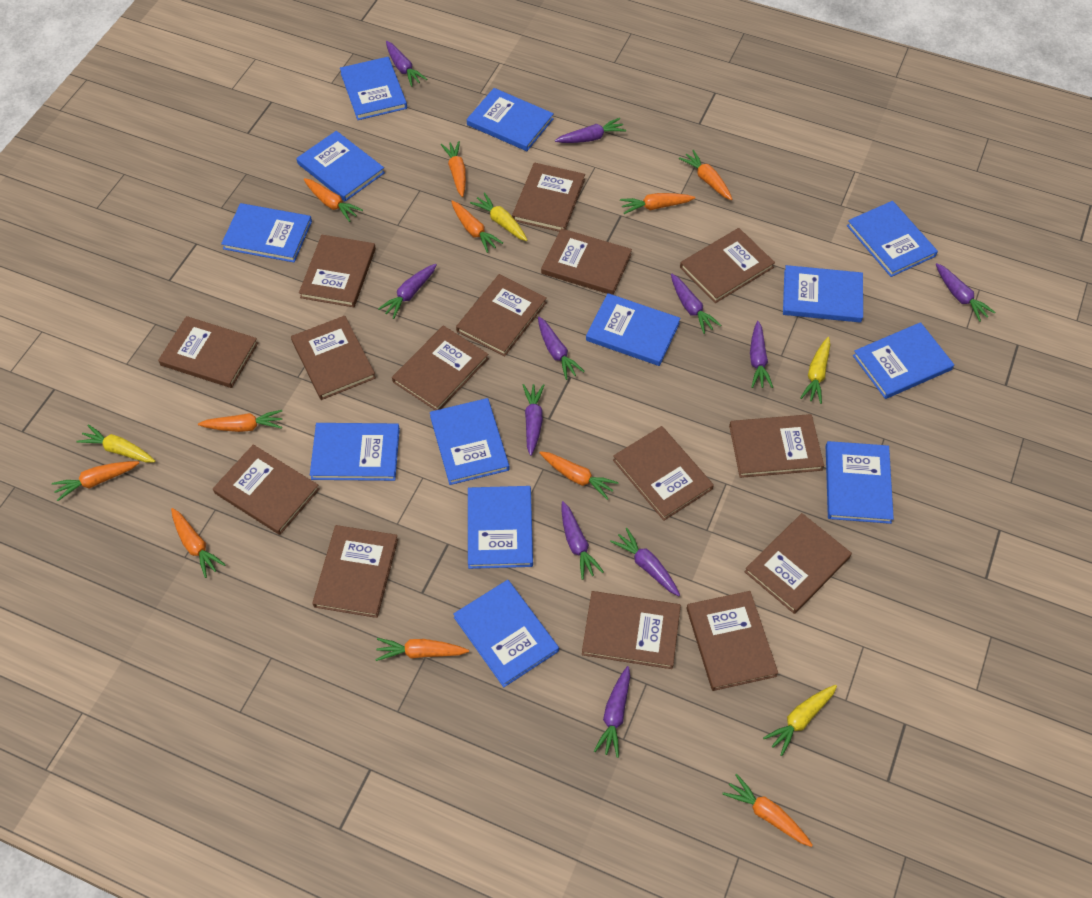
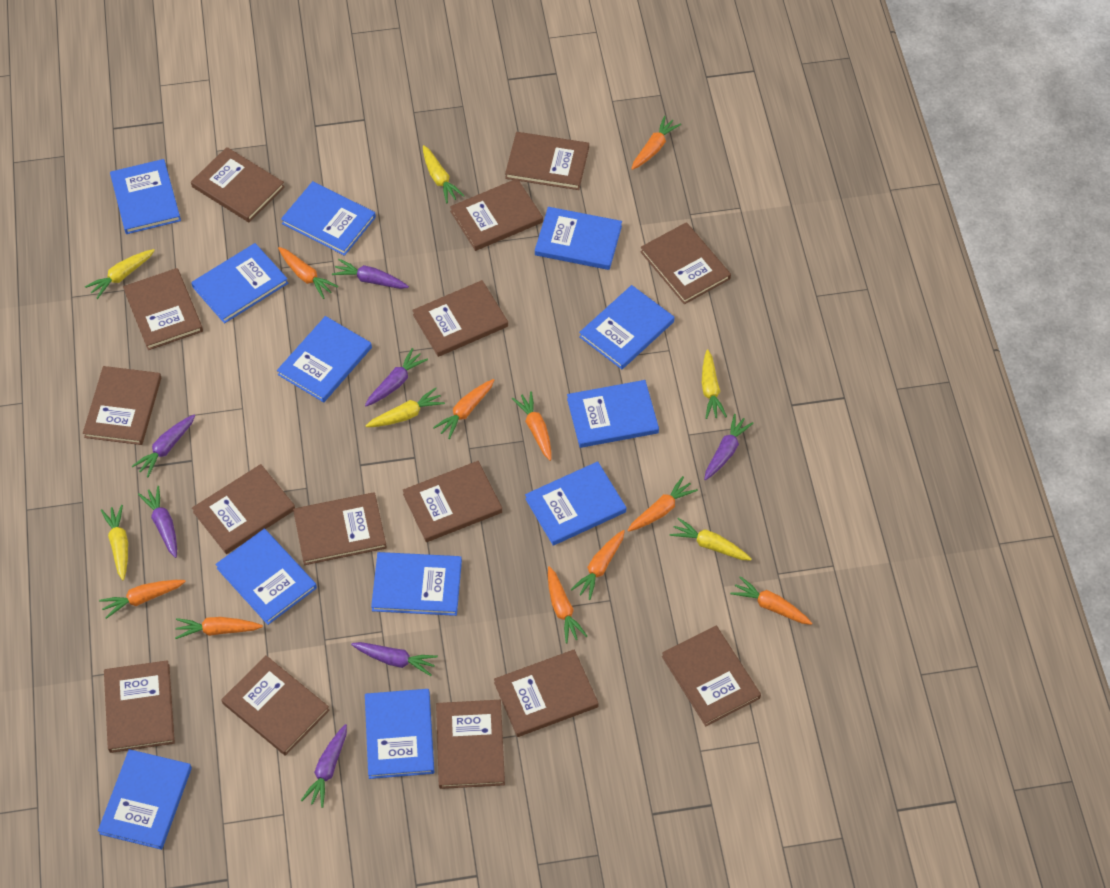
blue book: 13 -> 12
orange carrot: 11 -> 10
purple carrot: 11 -> 7
yellow carrot: 4 -> 6

